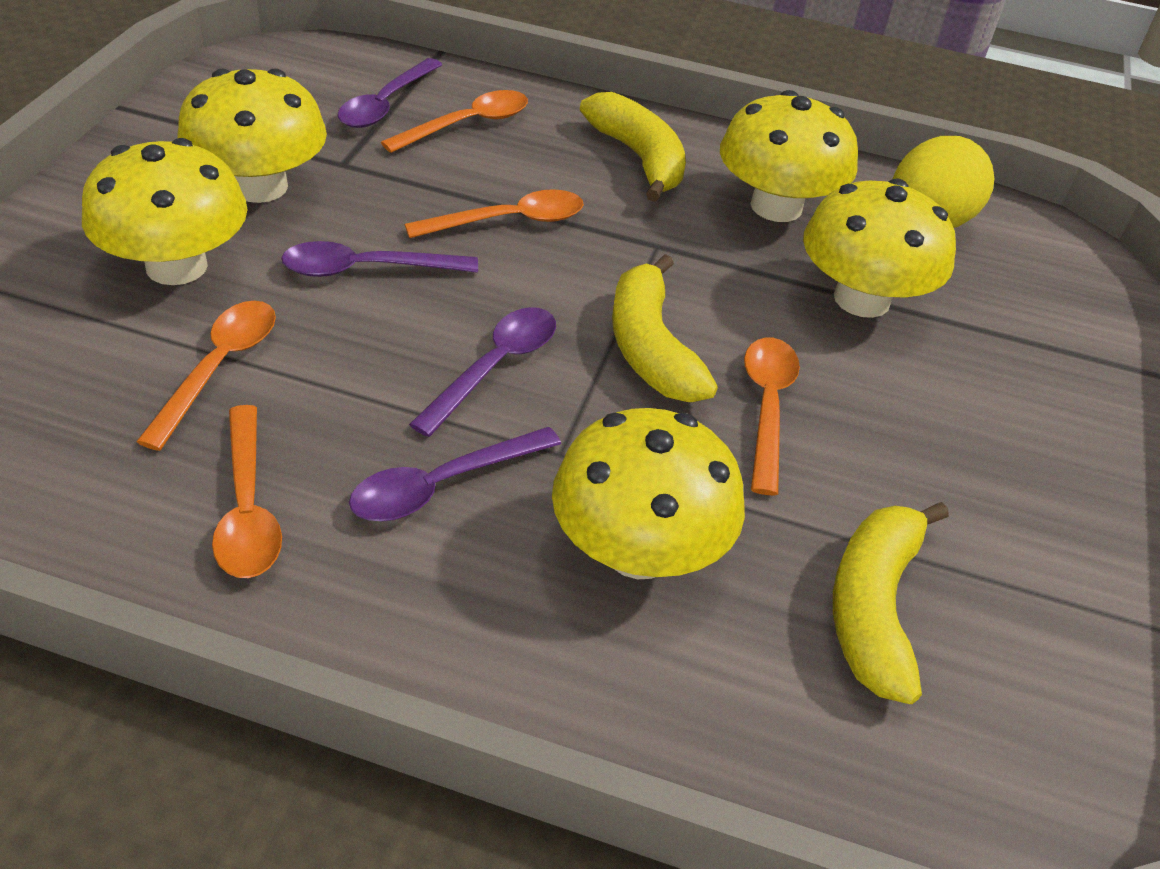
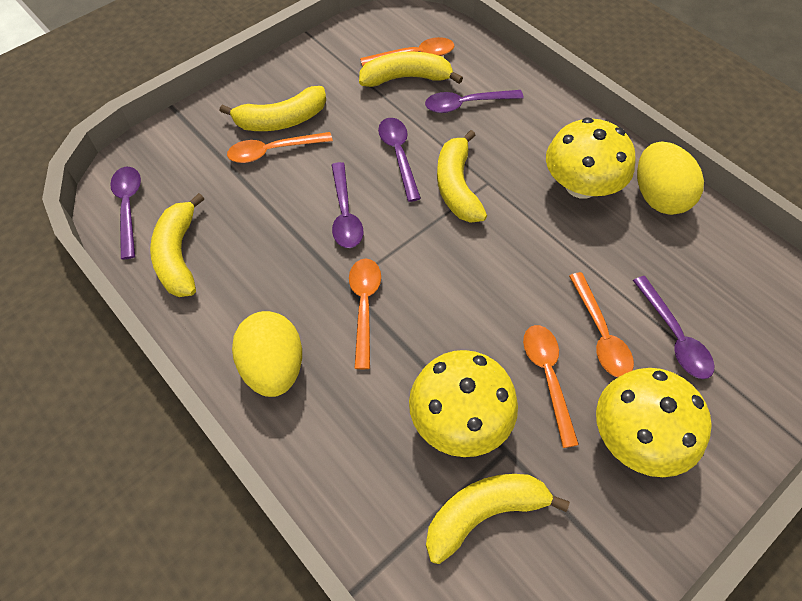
purple spoon: 4 -> 5
yellow banana: 3 -> 5
yellow egg: 1 -> 2
yellow mushroom: 5 -> 3

